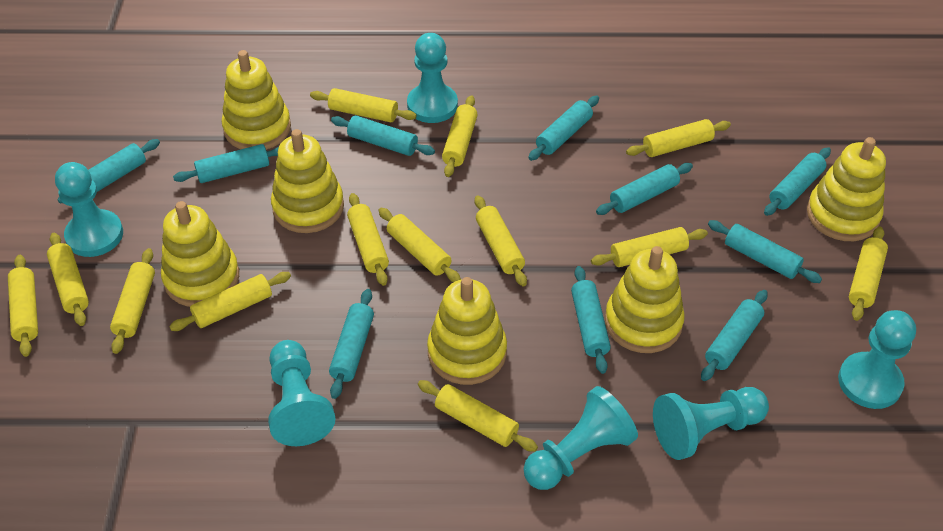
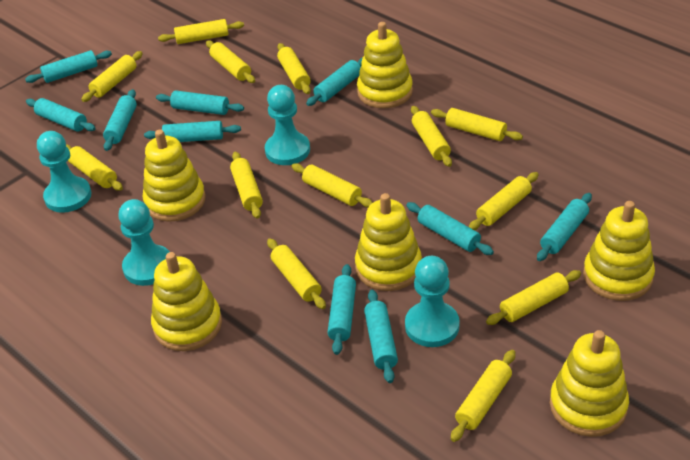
turquoise pawn: 6 -> 4

